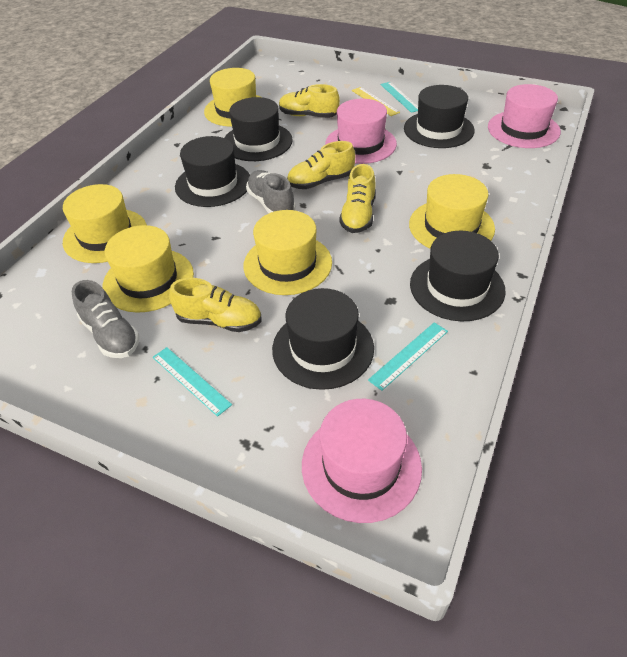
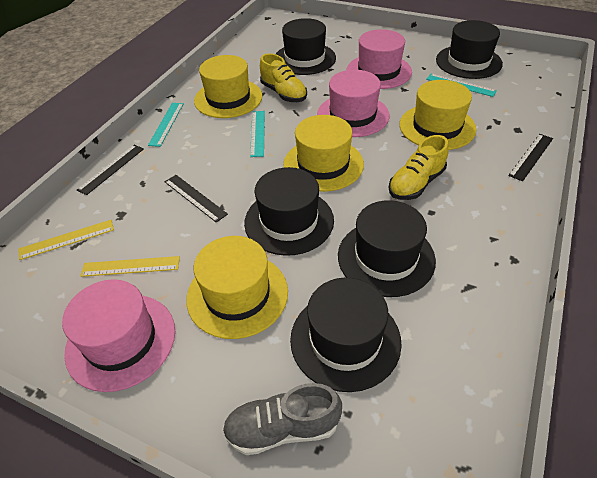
black ruler: 0 -> 3
grey shoe: 2 -> 1
yellow hat: 5 -> 4
yellow ruler: 1 -> 2
yellow shoe: 4 -> 2

